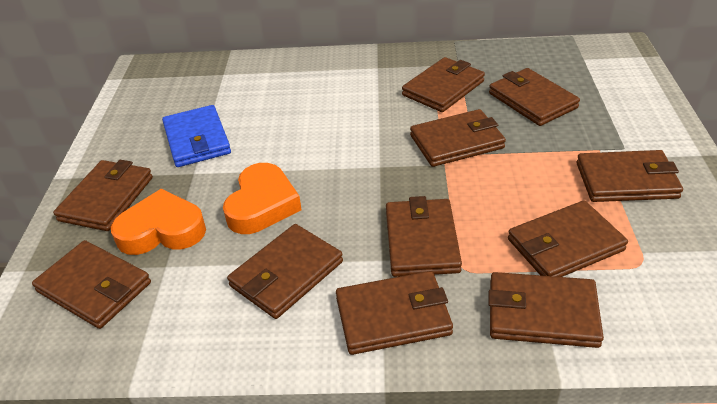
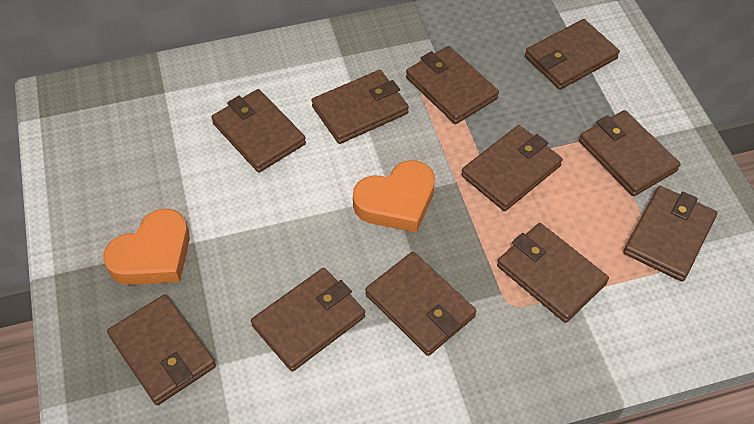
blue wallet: 1 -> 0

